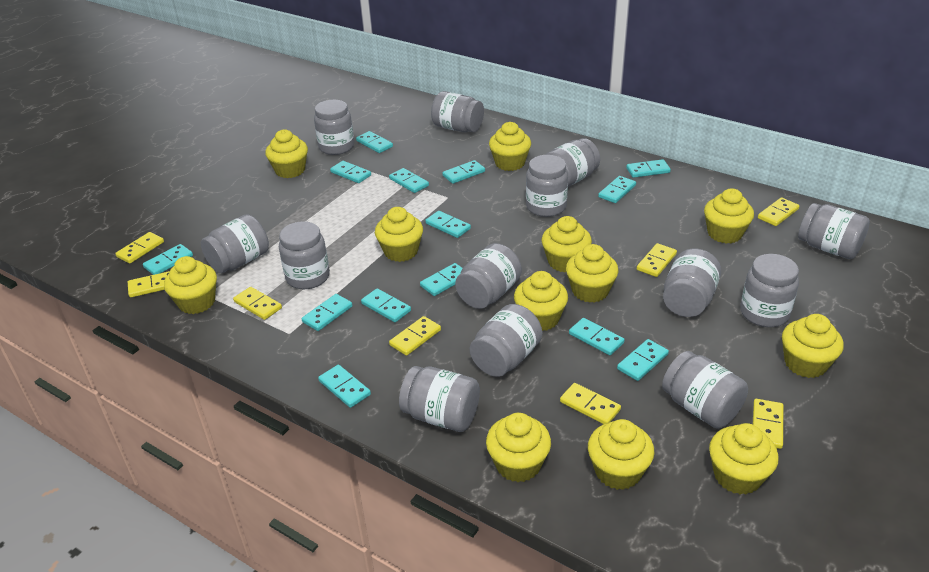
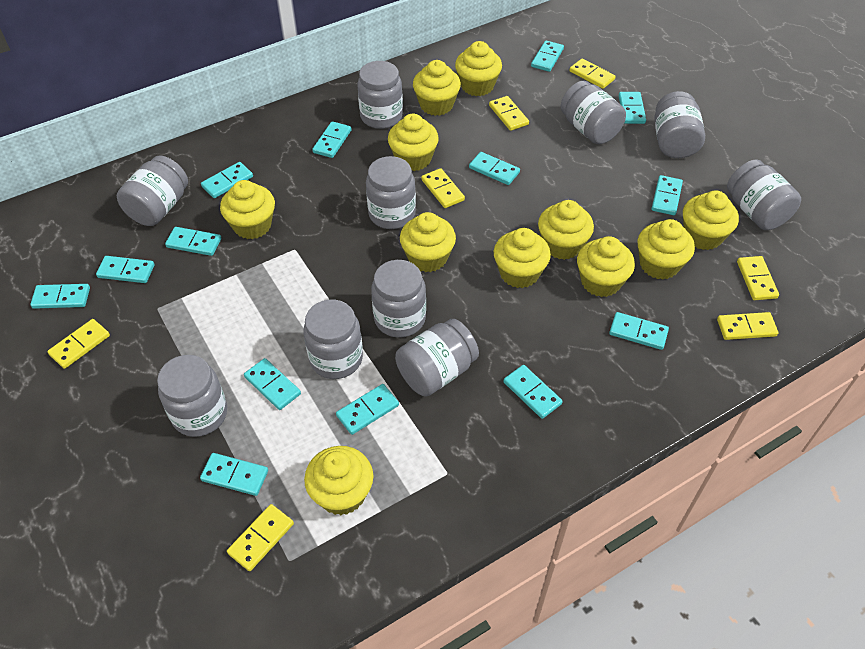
grey jar: 13 -> 10
yellow cupcake: 12 -> 11
yellow domino: 8 -> 7

